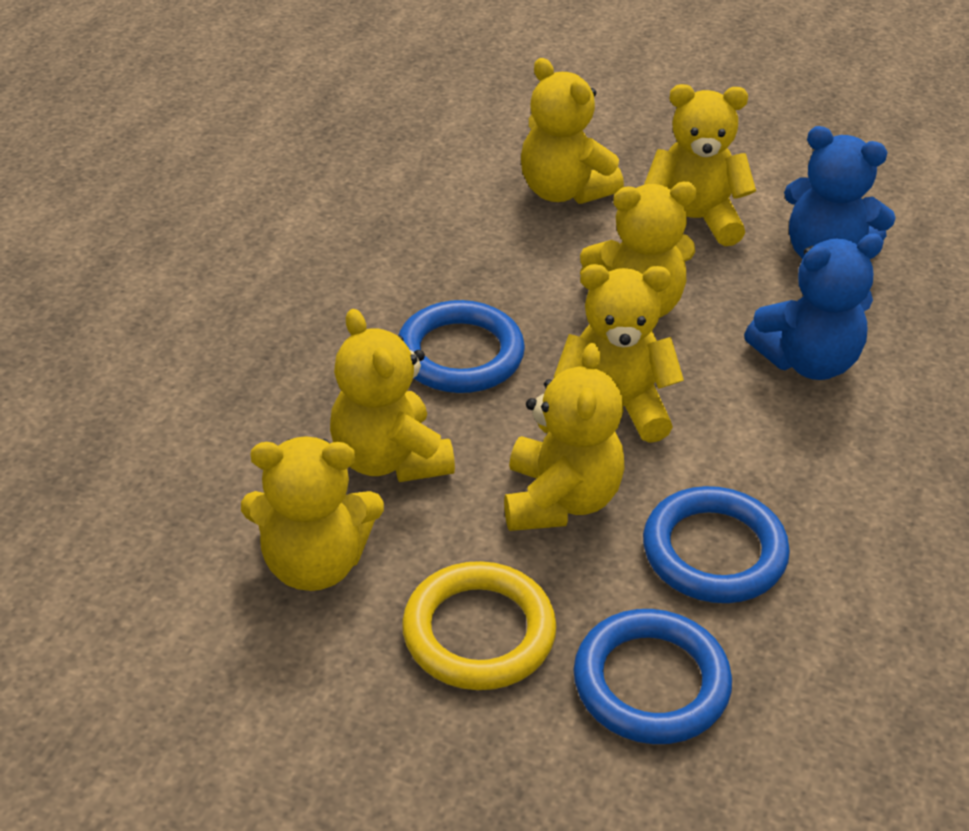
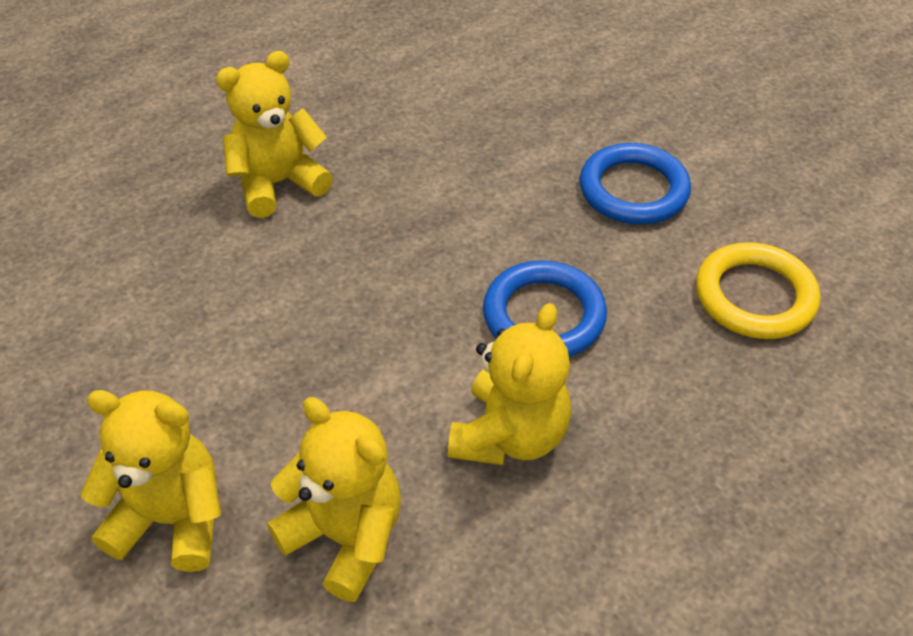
blue ring: 3 -> 2
blue teddy bear: 2 -> 0
yellow teddy bear: 7 -> 4

